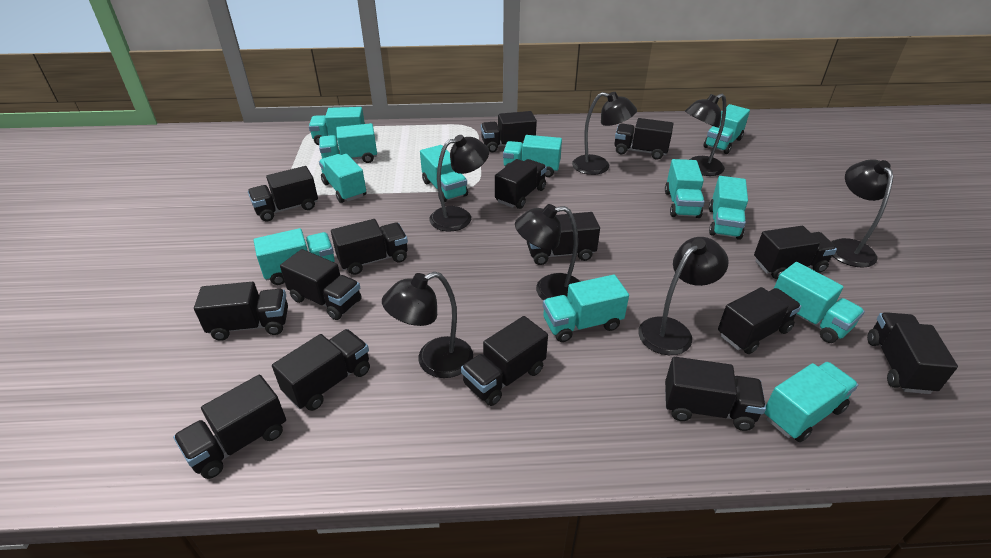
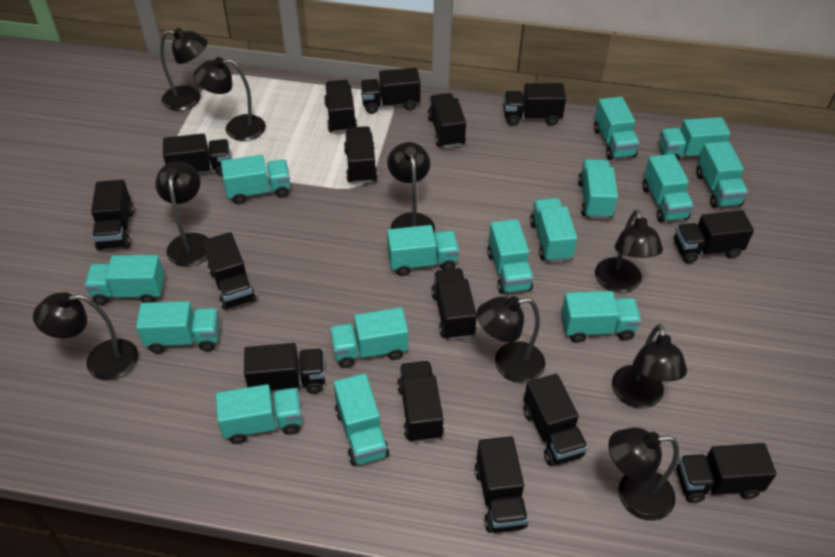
black lamp: 7 -> 9
turquoise truck: 12 -> 15

